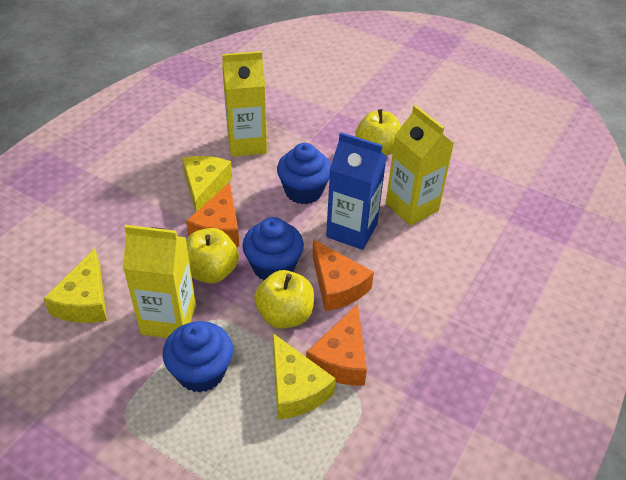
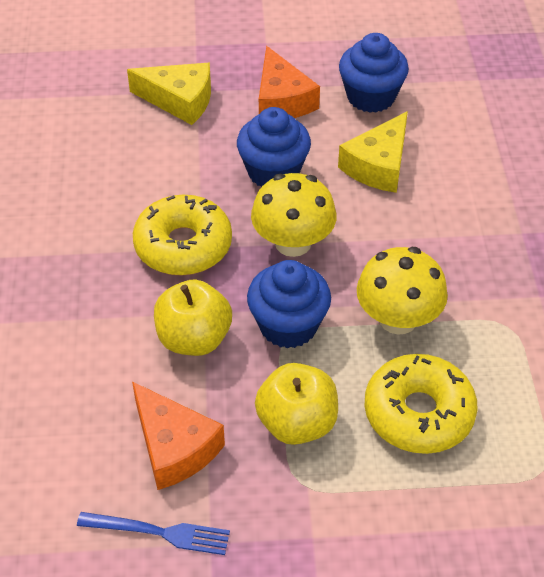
blue carton: 1 -> 0
blue fork: 0 -> 1
orange cheese: 3 -> 2
yellow apple: 3 -> 2
yellow carton: 3 -> 0
yellow cheese: 3 -> 2
yellow donut: 0 -> 2
yellow mushroom: 0 -> 2

